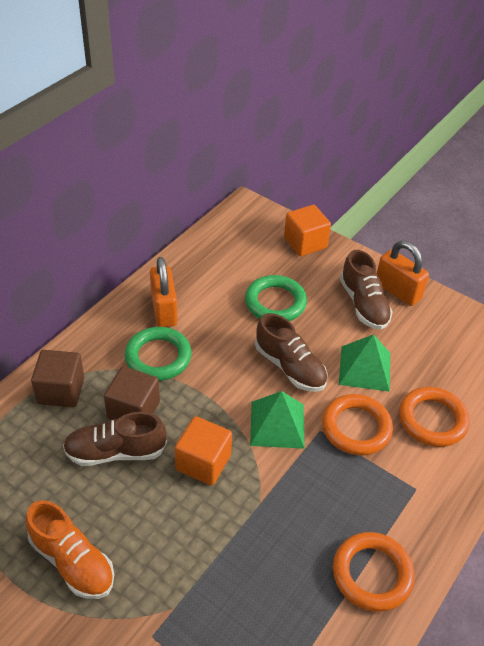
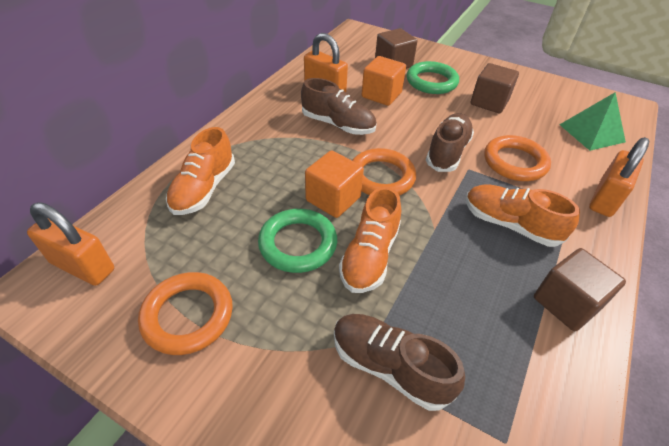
brown cube: 2 -> 3
green pyramid: 2 -> 1
orange padlock: 2 -> 3
orange shoe: 1 -> 3

